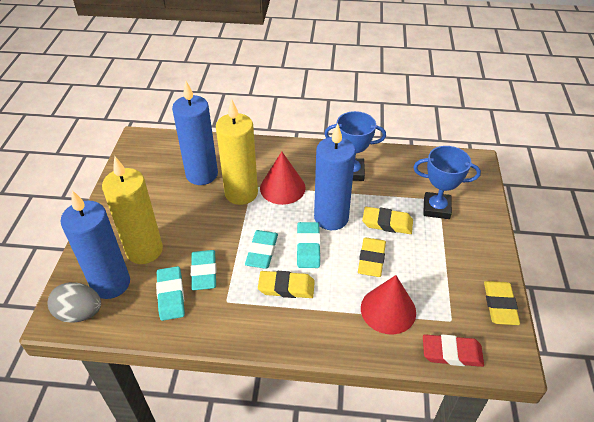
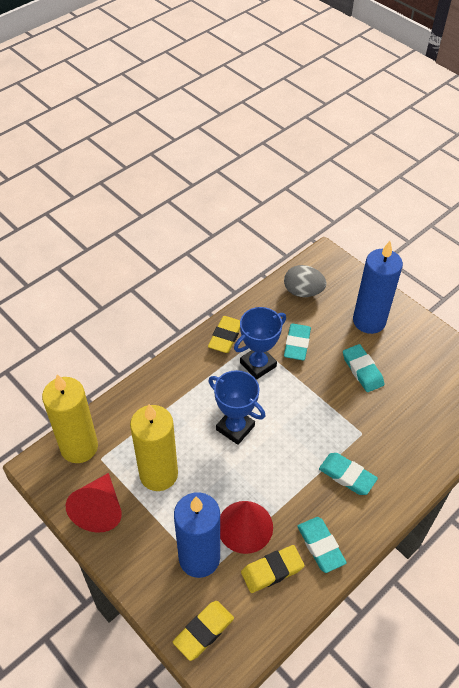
blue candle: 3 -> 2
red eraser: 1 -> 0
yellow eraser: 4 -> 3

